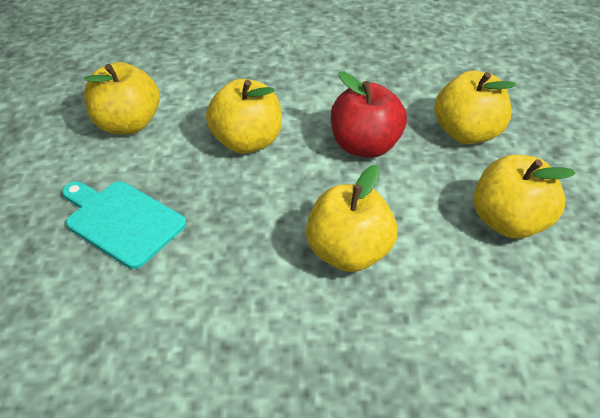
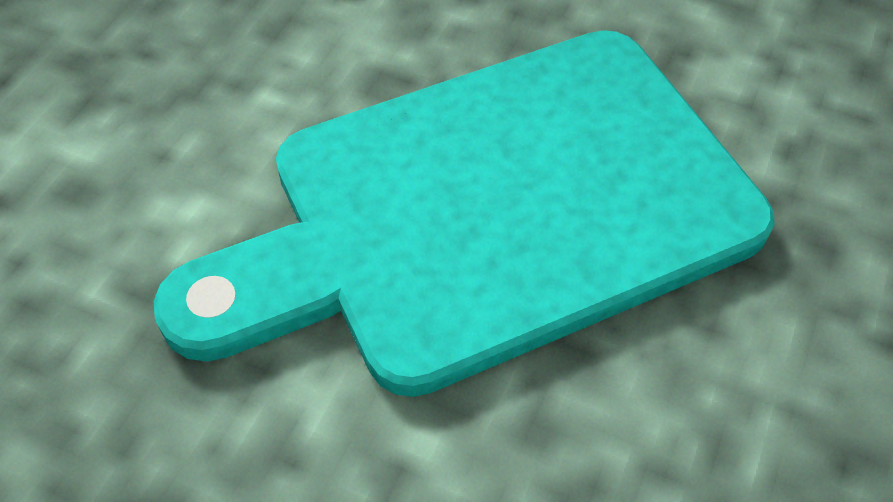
red apple: 1 -> 0
yellow apple: 5 -> 0

